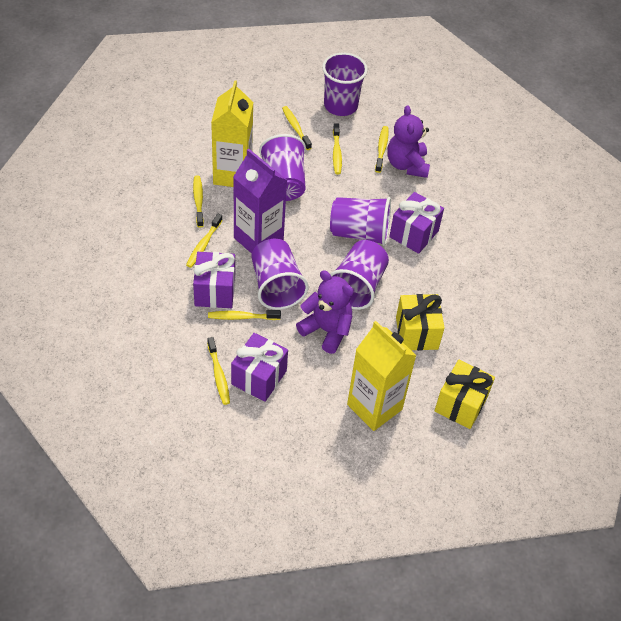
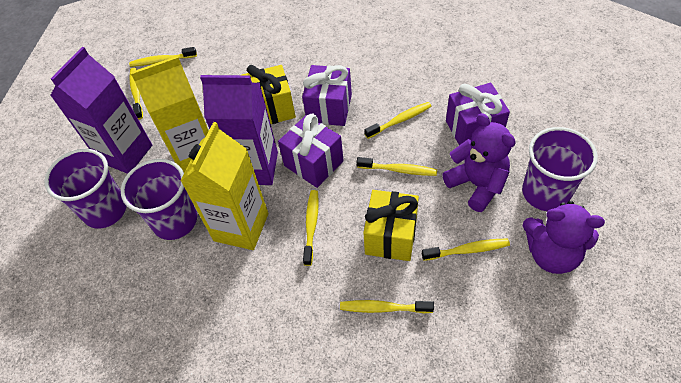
purple carton: 1 -> 2
purple cup: 5 -> 3

